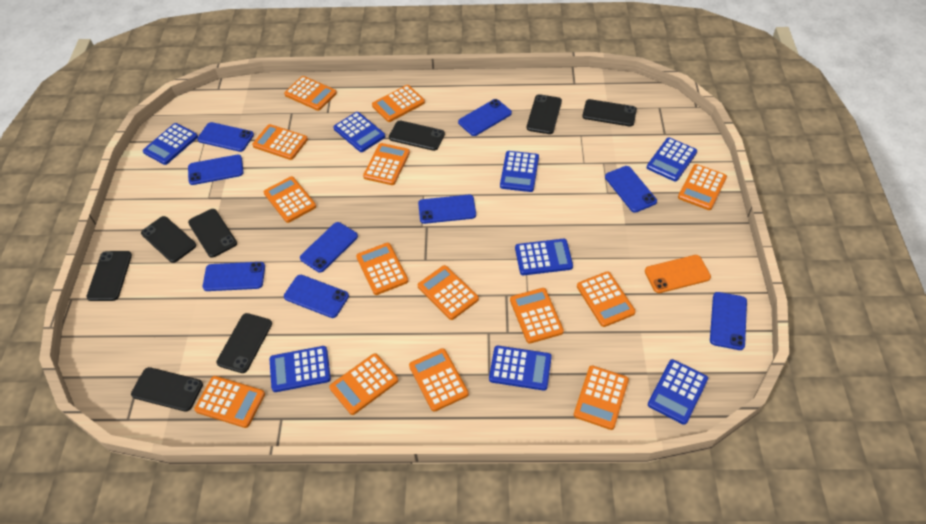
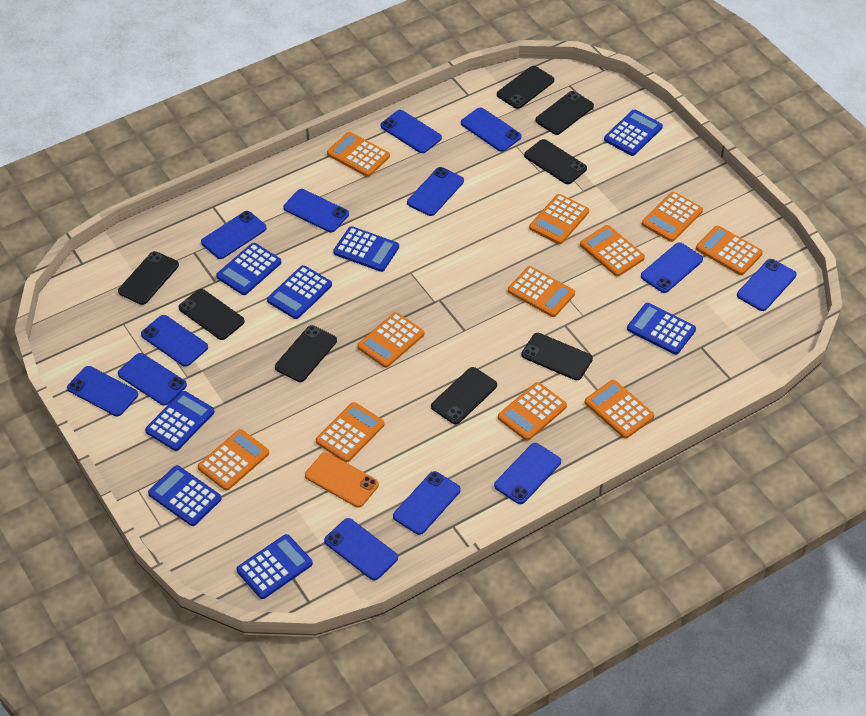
blue phone: 9 -> 13
orange calculator: 14 -> 11

